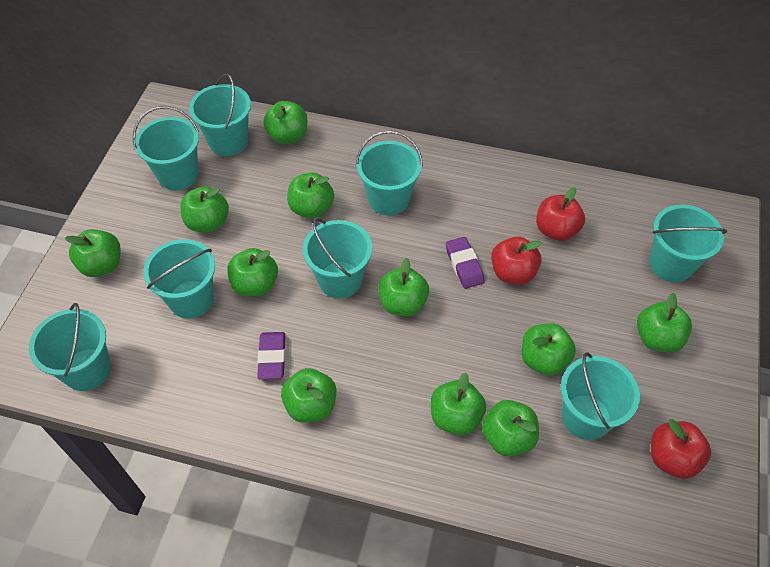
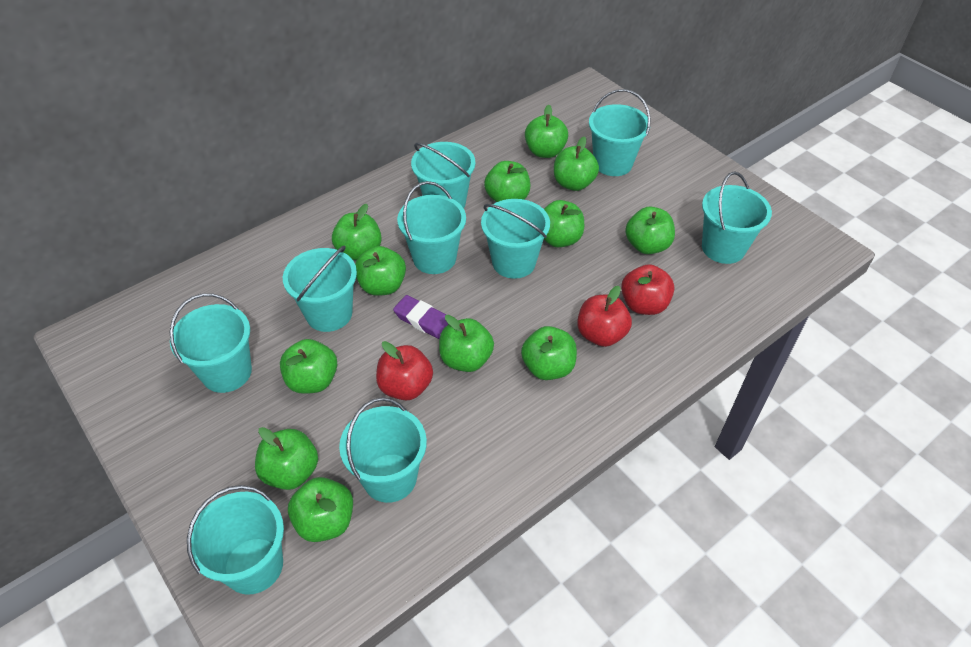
green apple: 11 -> 12
purple eraser: 2 -> 1
turquoise bucket: 8 -> 9

